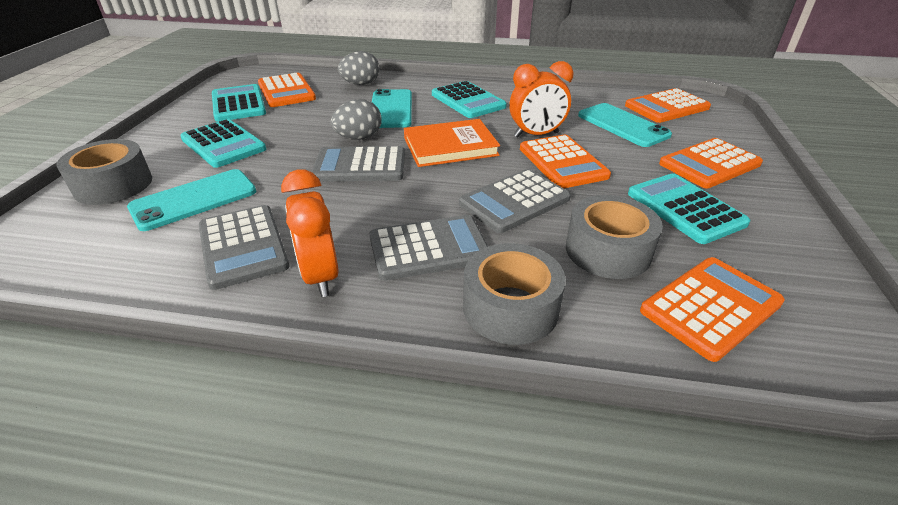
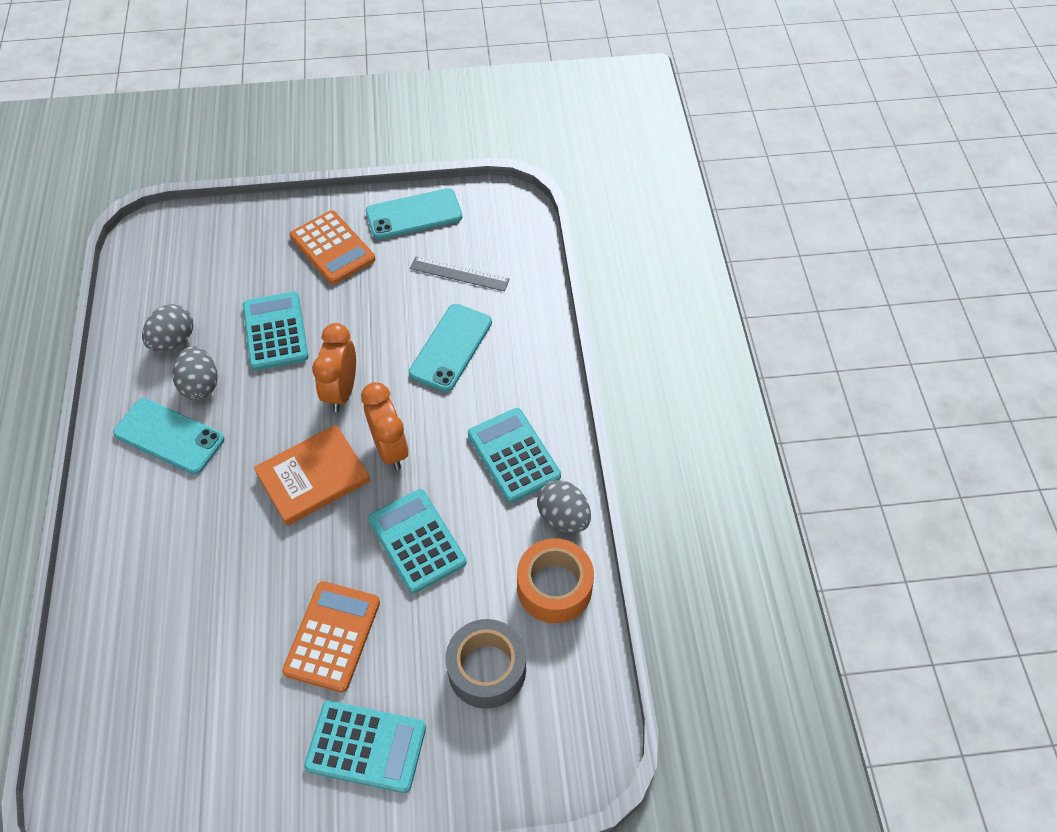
grey calculator: 4 -> 0
grey egg: 2 -> 3
grey ruler: 0 -> 1
grey tape: 3 -> 1
orange calculator: 5 -> 2
orange tape: 0 -> 1

